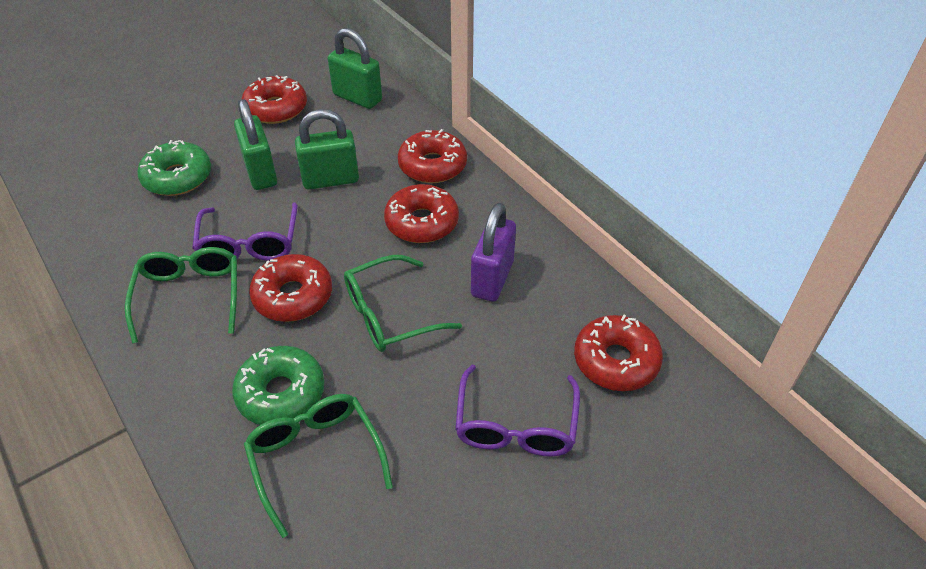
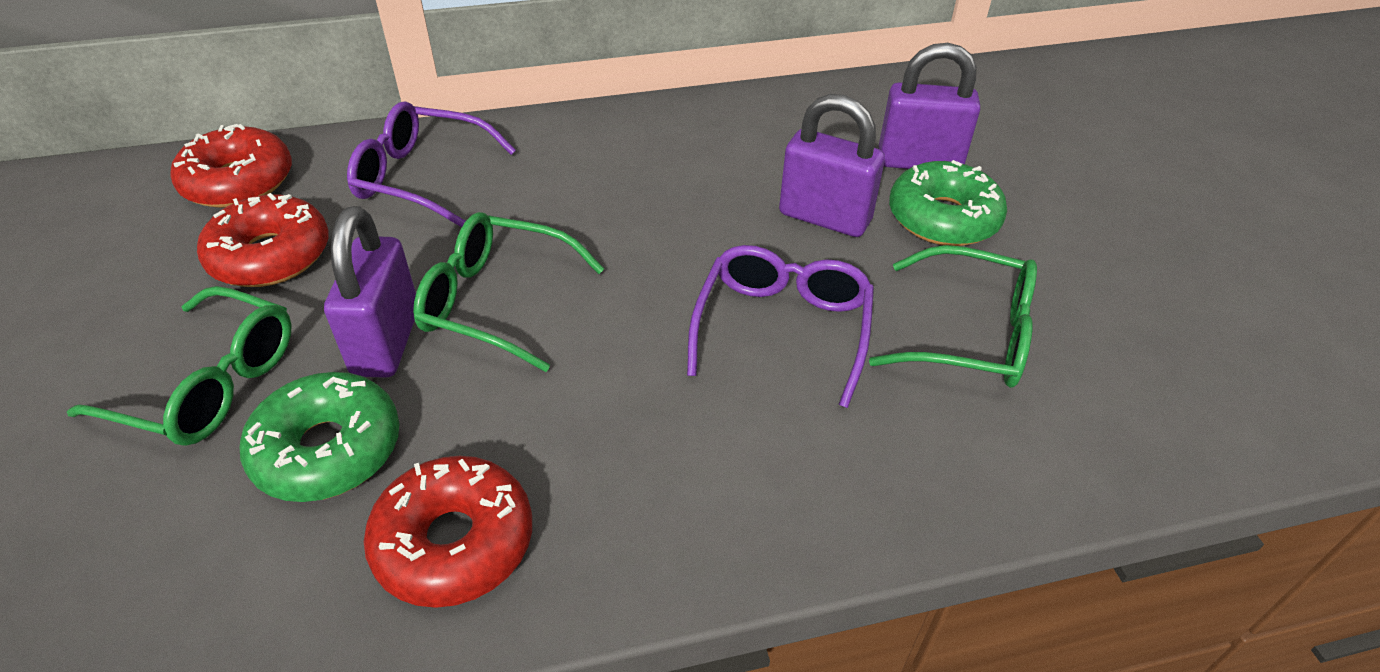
green padlock: 3 -> 0
purple padlock: 1 -> 3
red donut: 5 -> 3

